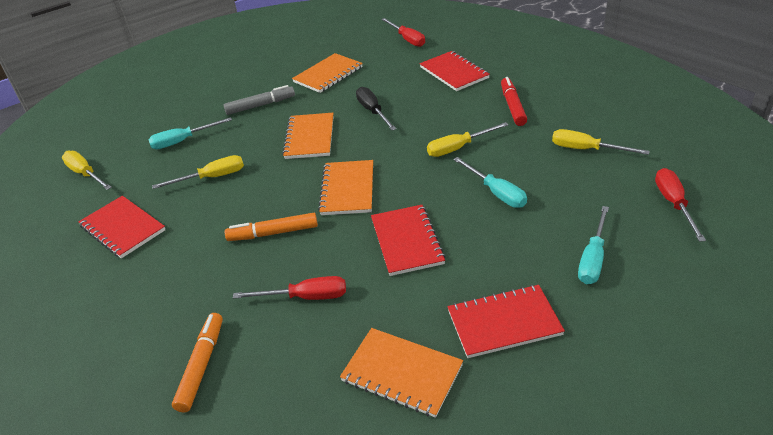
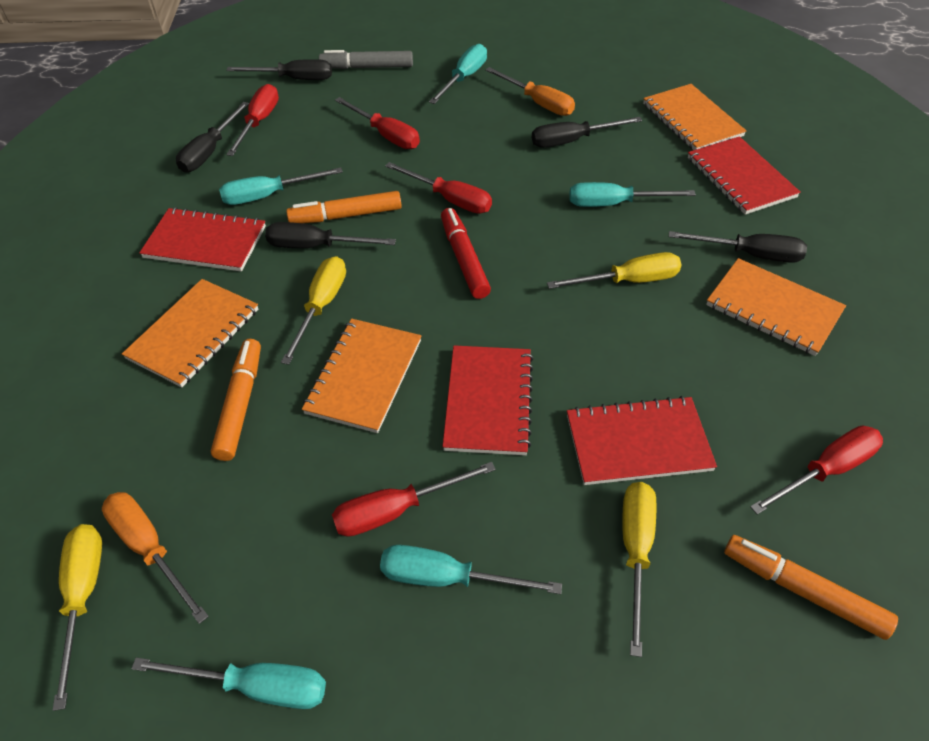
black screwdriver: 1 -> 5
orange marker: 2 -> 3
orange screwdriver: 0 -> 2
red screwdriver: 3 -> 5
turquoise screwdriver: 3 -> 5

